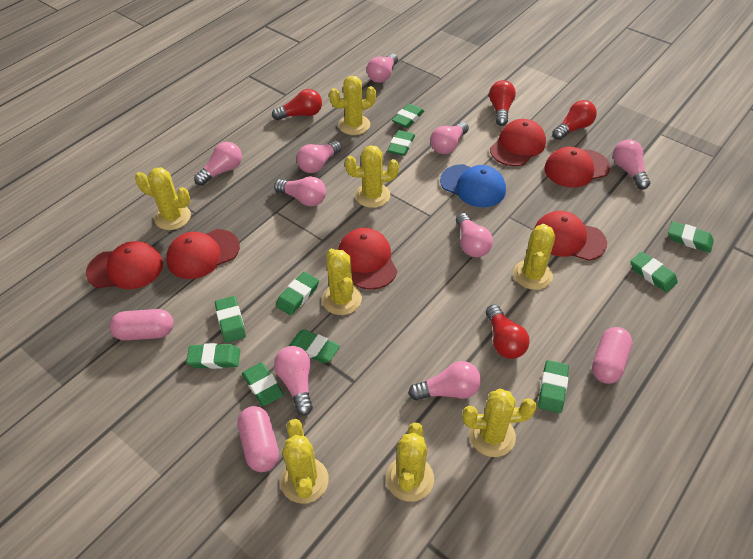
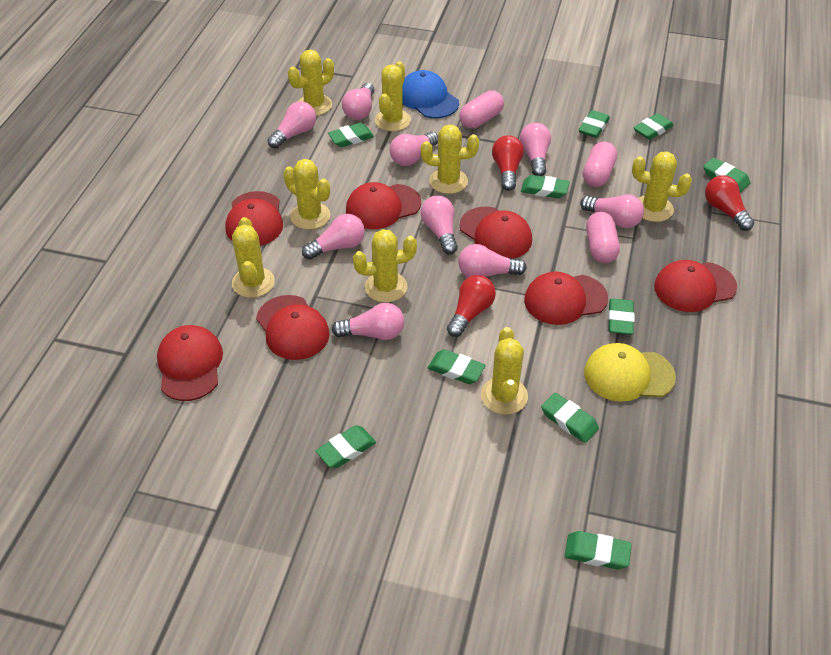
red cap: 6 -> 7
red light bulb: 4 -> 3
yellow cap: 0 -> 1

